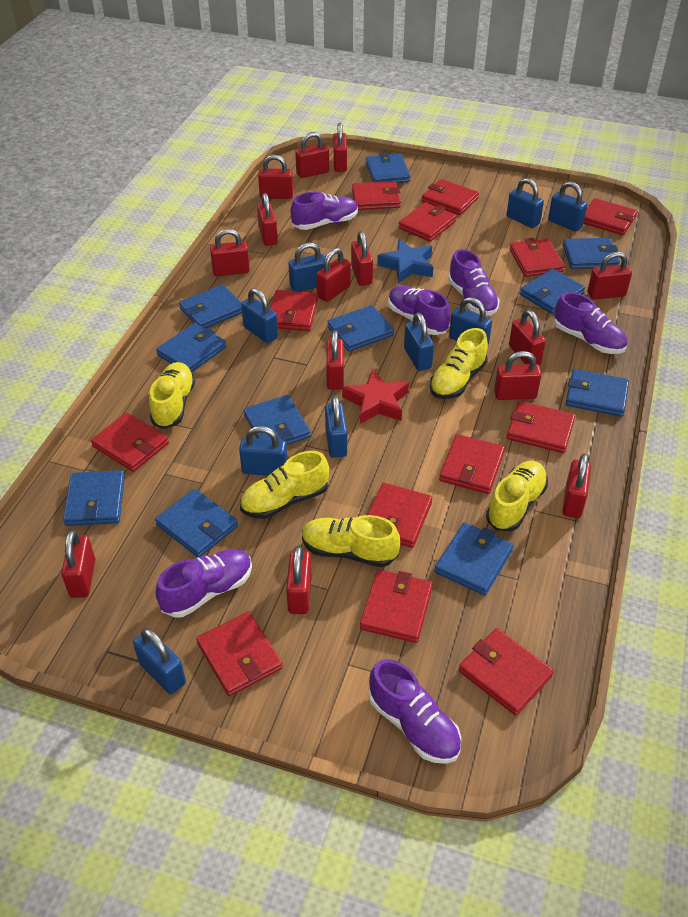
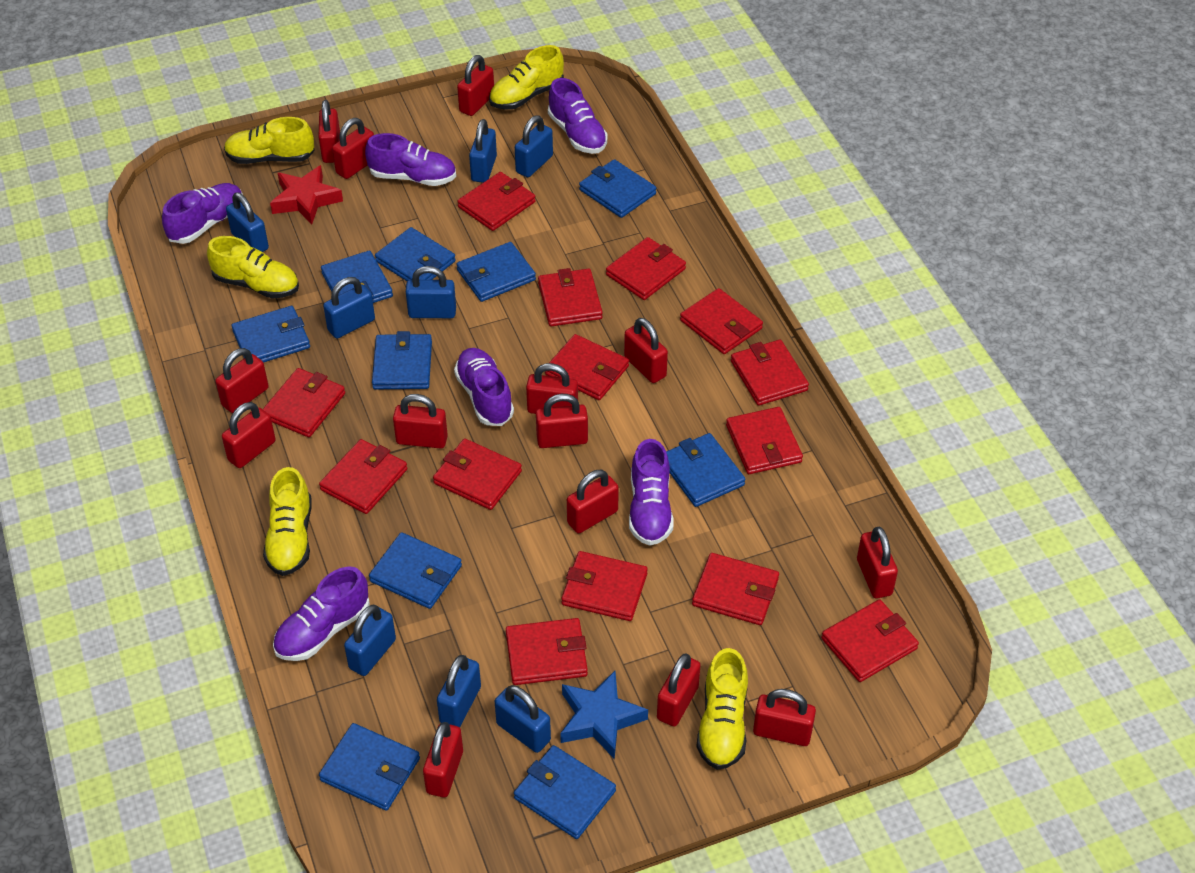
blue padlock: 9 -> 8
blue wallet: 11 -> 10
red wallet: 13 -> 14

